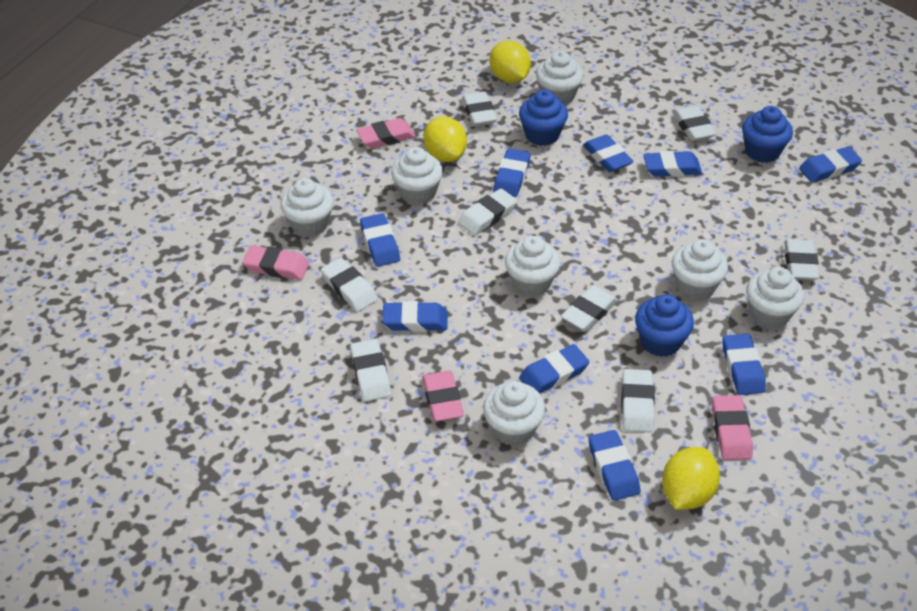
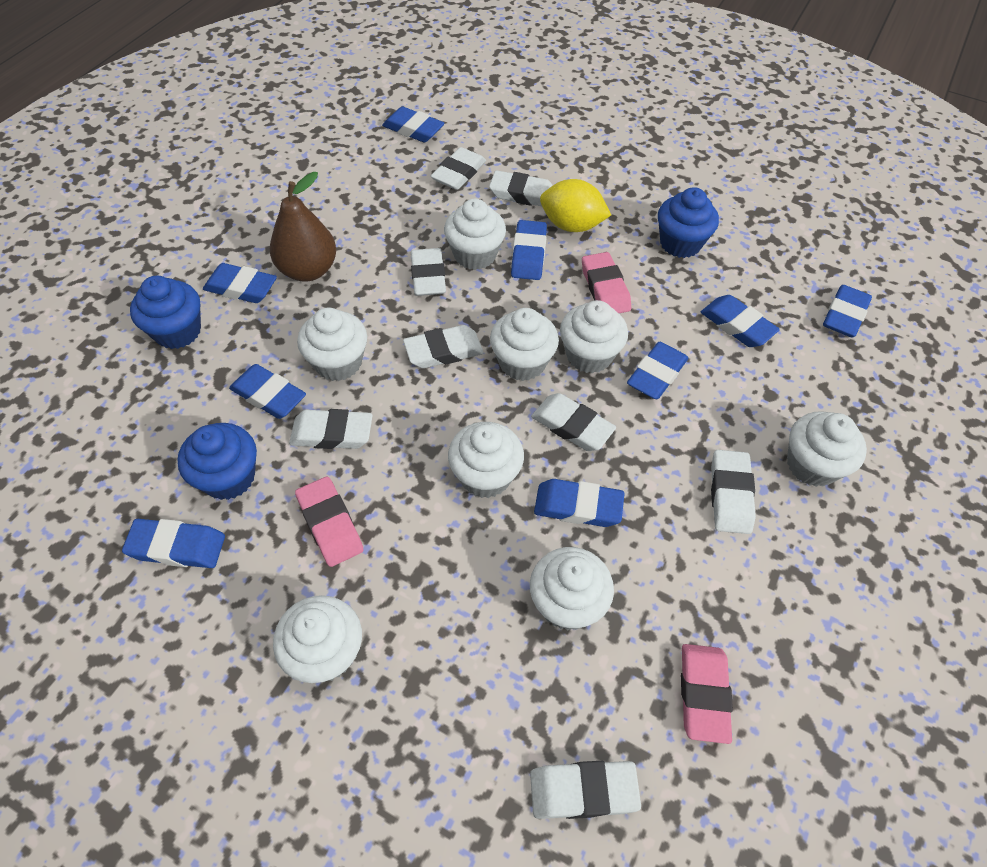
brown pear: 0 -> 1
pink eraser: 4 -> 3
white cupcake: 7 -> 8
yellow lemon: 3 -> 1

